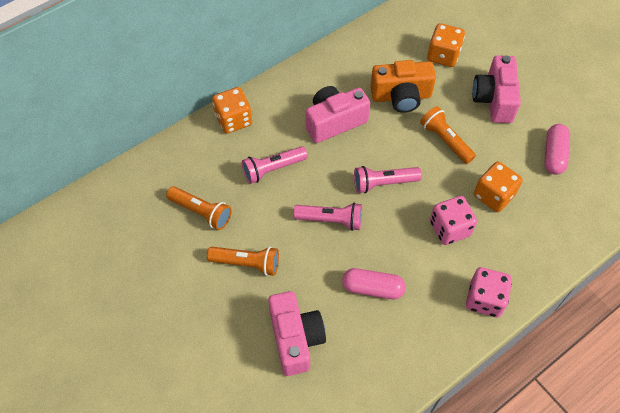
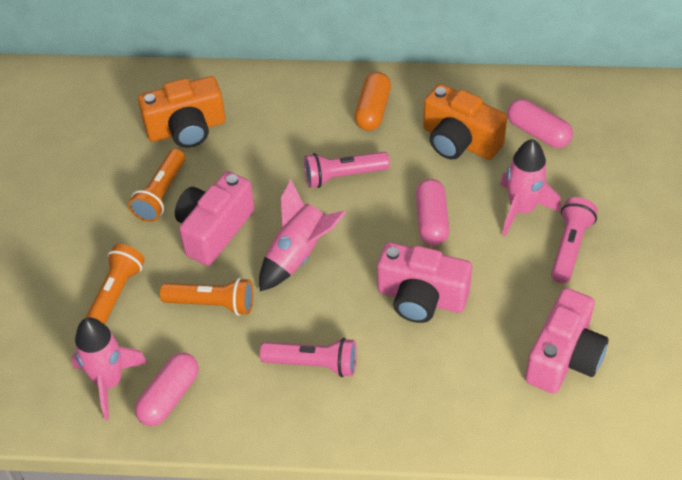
orange camera: 1 -> 2
orange capsule: 0 -> 1
orange dice: 3 -> 0
pink capsule: 2 -> 3
pink dice: 2 -> 0
pink rocket: 0 -> 3

